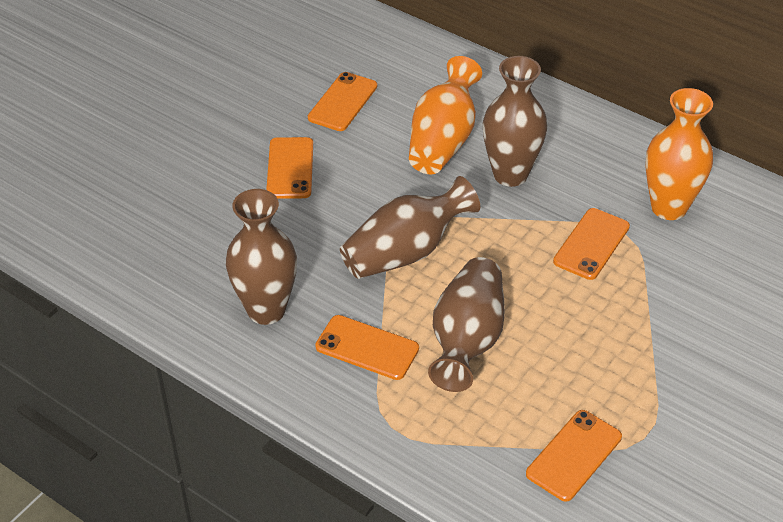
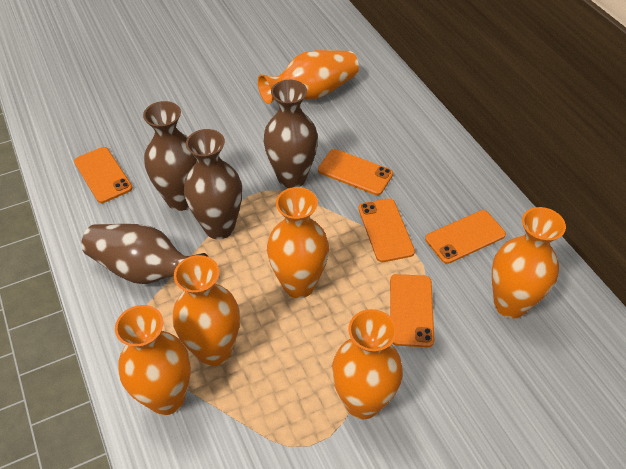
orange vase: 2 -> 6

